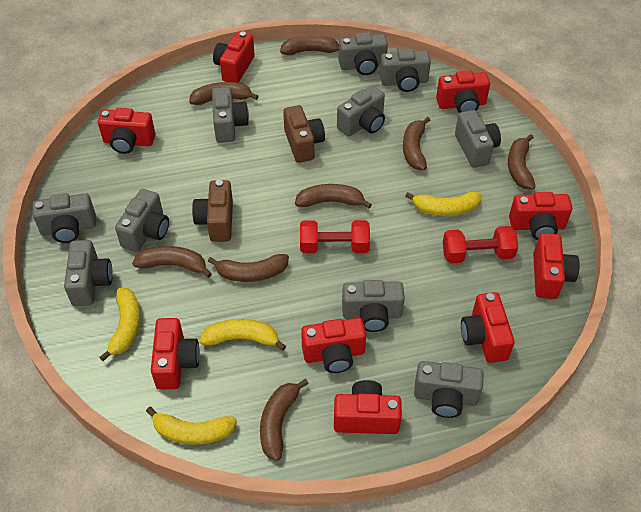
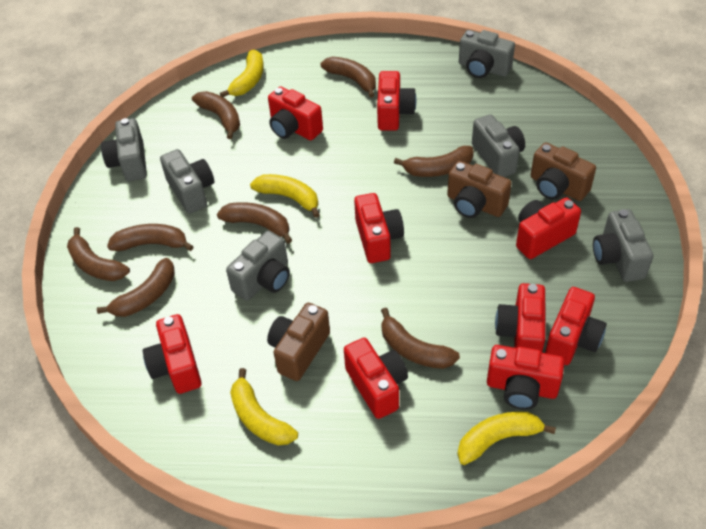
brown camera: 2 -> 3
grey camera: 10 -> 6
red dumbbell: 2 -> 0

